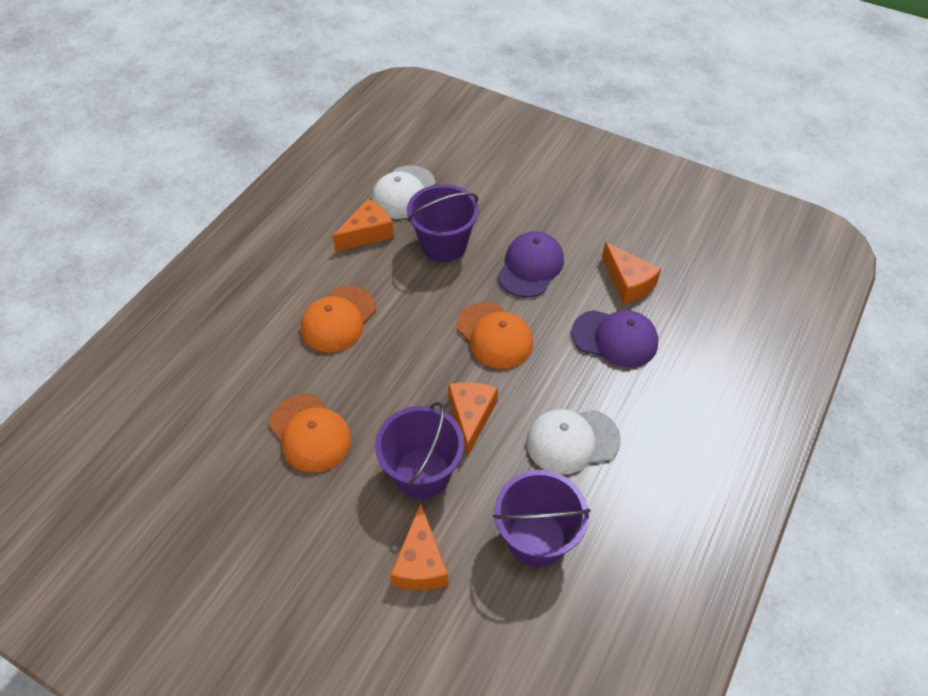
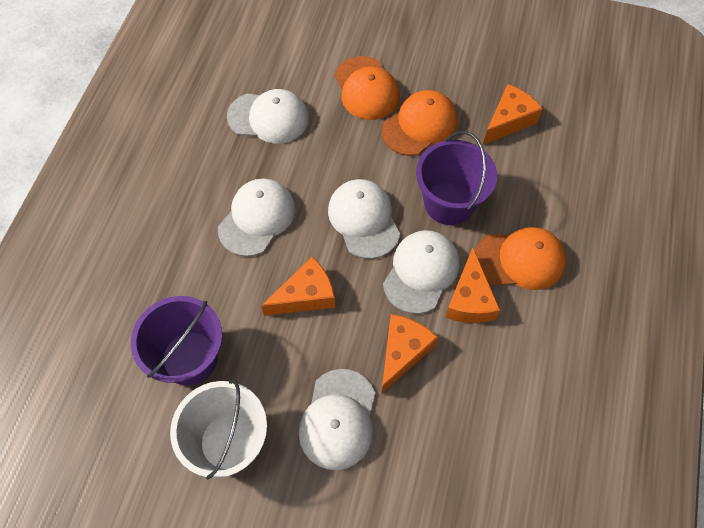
purple bucket: 3 -> 2
purple cap: 2 -> 0
white bucket: 0 -> 1
white cap: 2 -> 5

